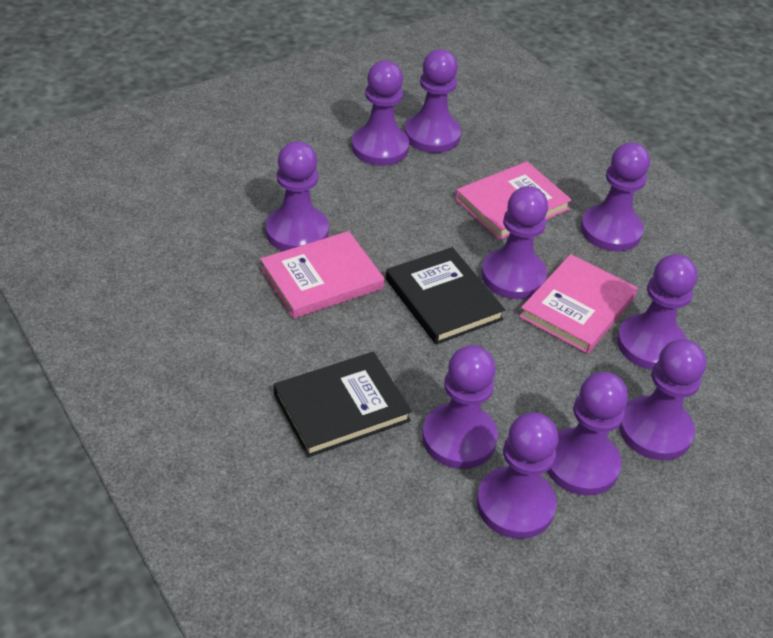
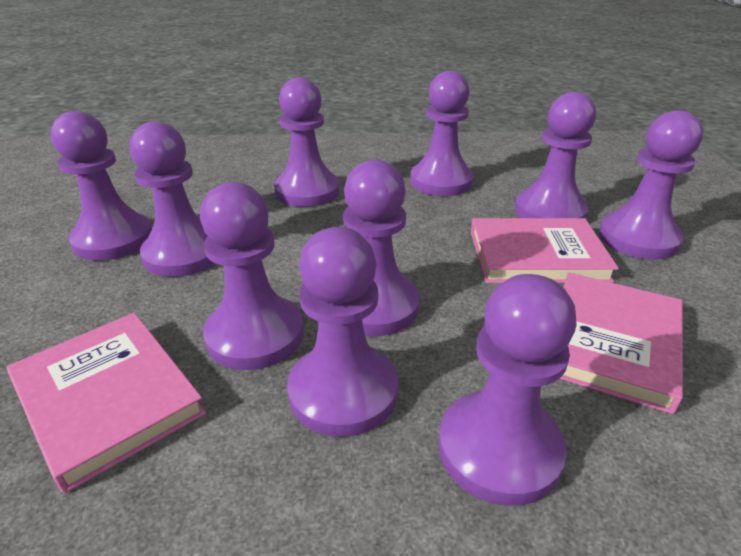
black book: 2 -> 0

